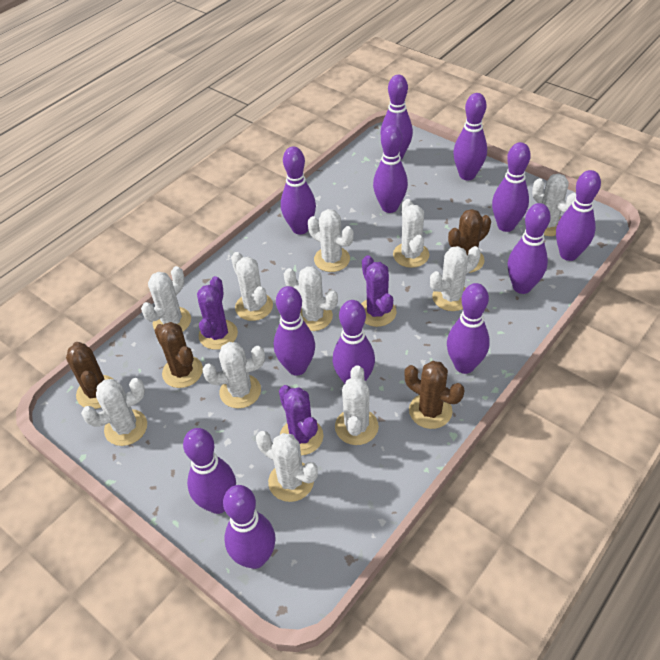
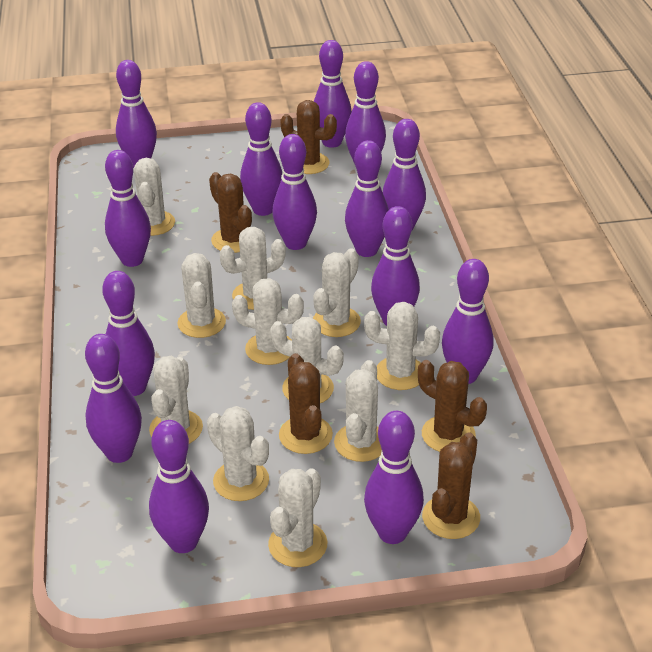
brown cactus: 4 -> 5
purple bowling pin: 12 -> 14
purple cactus: 3 -> 0

